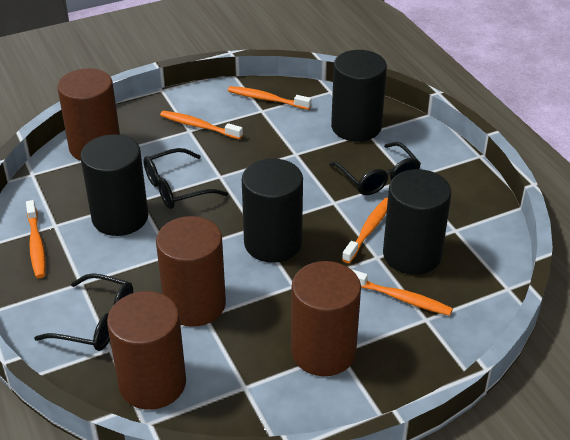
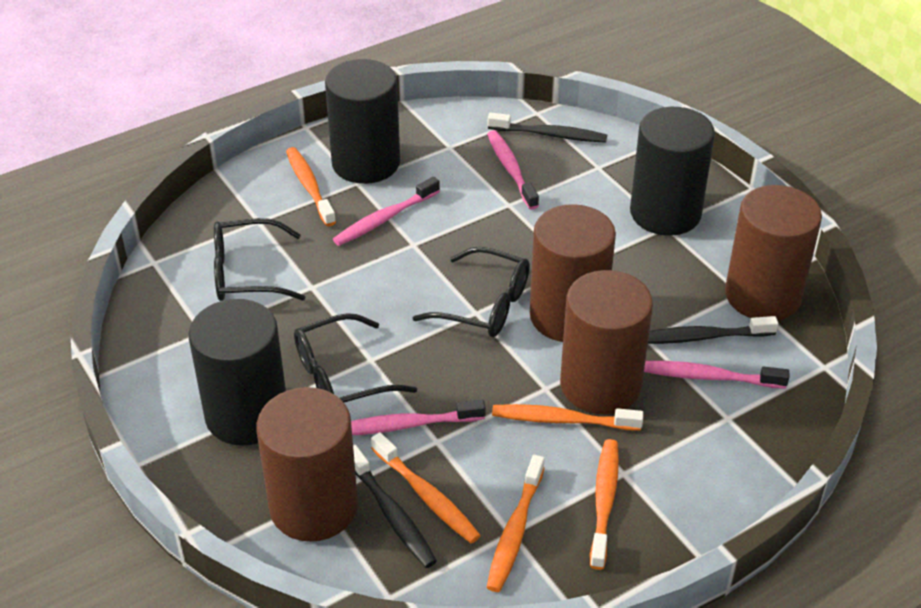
black cylinder: 4 -> 3
black toothbrush: 0 -> 3
pink toothbrush: 0 -> 4

